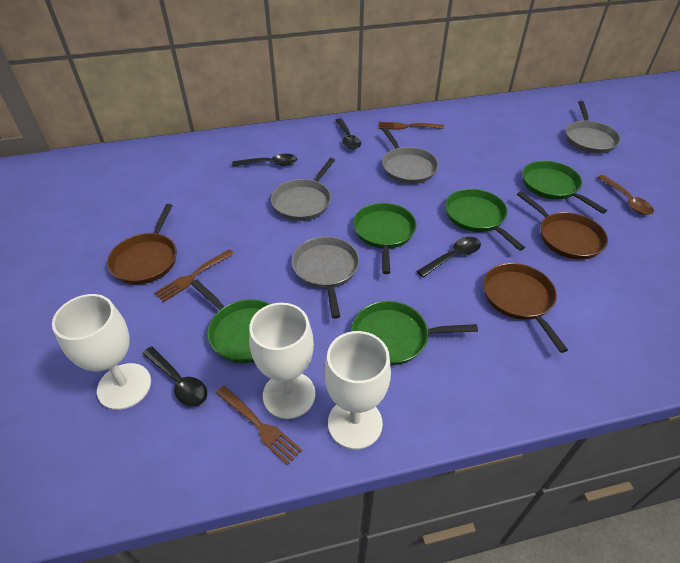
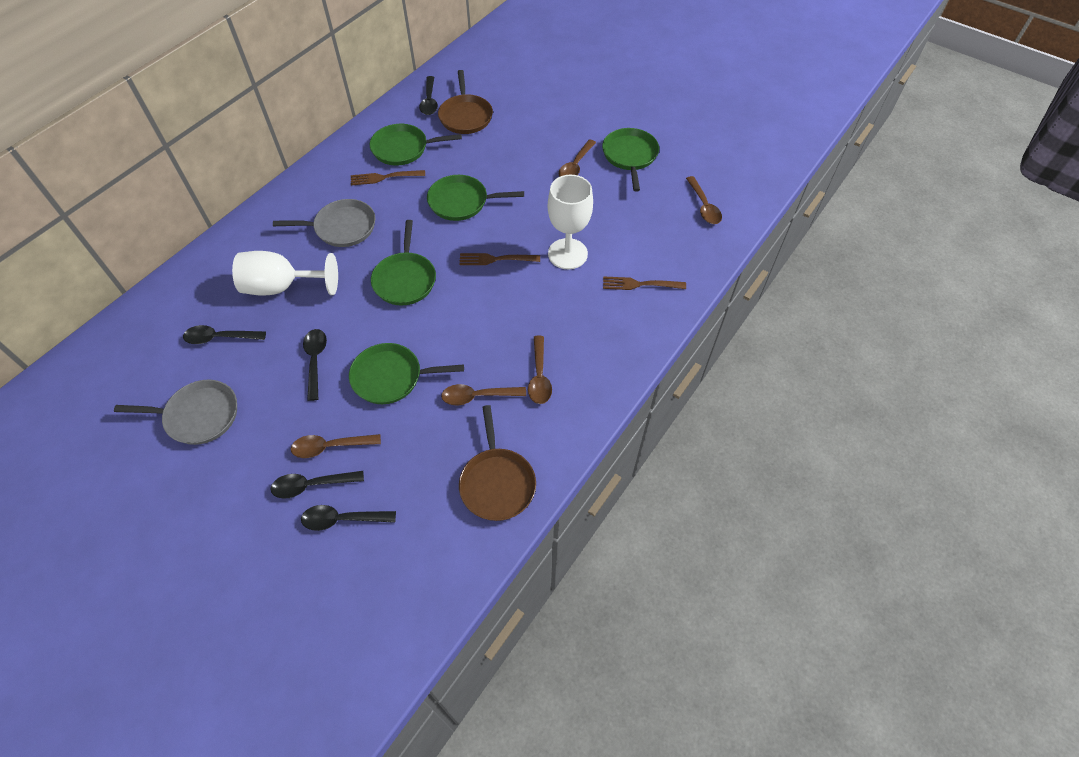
black spoon: 4 -> 5
brown pan: 3 -> 2
brown spoon: 1 -> 5
grey pan: 4 -> 2
white goblet: 3 -> 2

